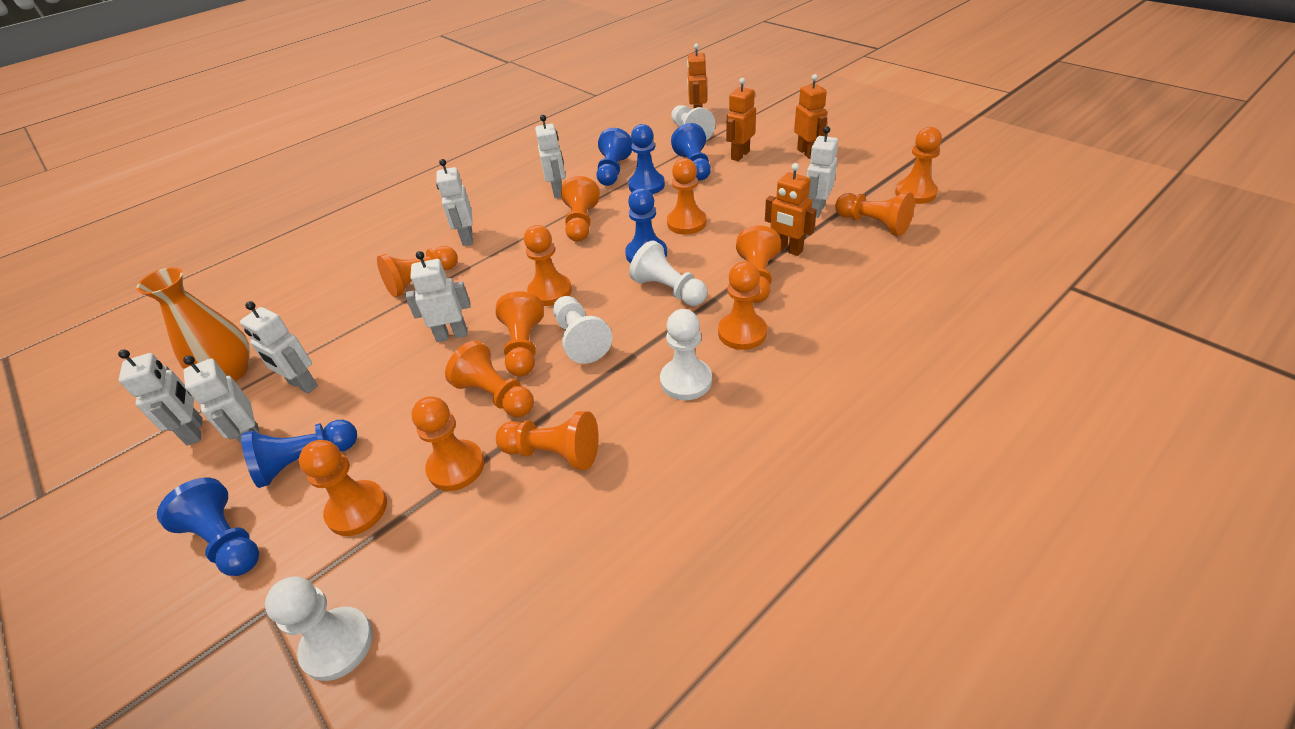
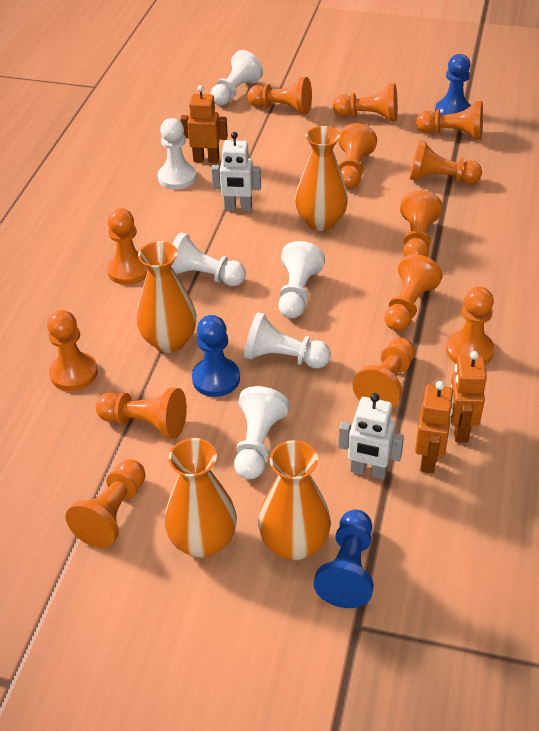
blue pawn: 6 -> 3
orange robot: 4 -> 3
orange vase: 1 -> 4
white pawn: 5 -> 6
white robot: 7 -> 2

